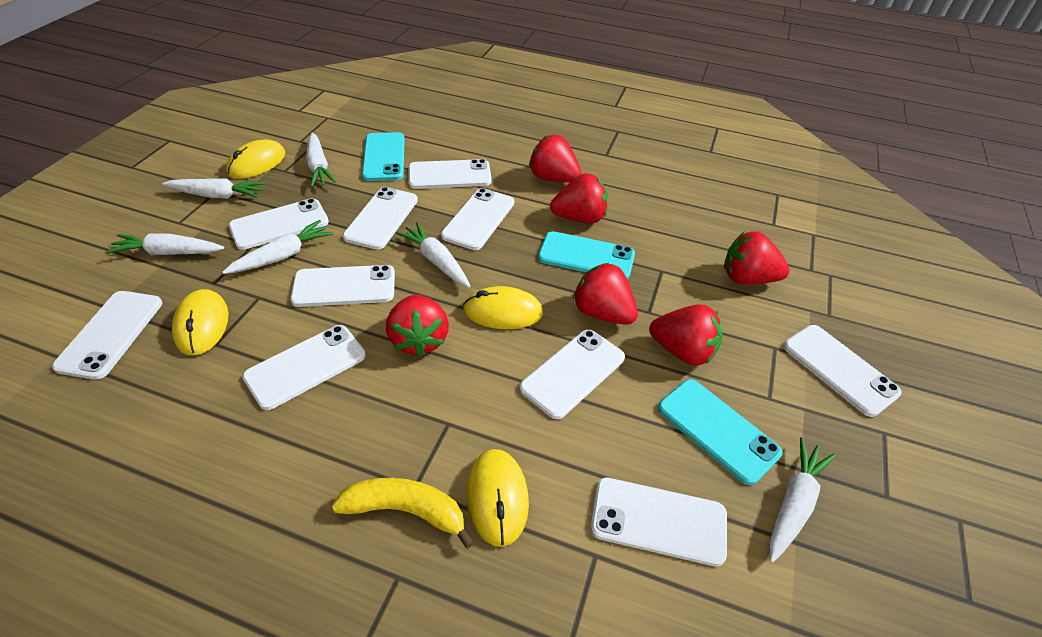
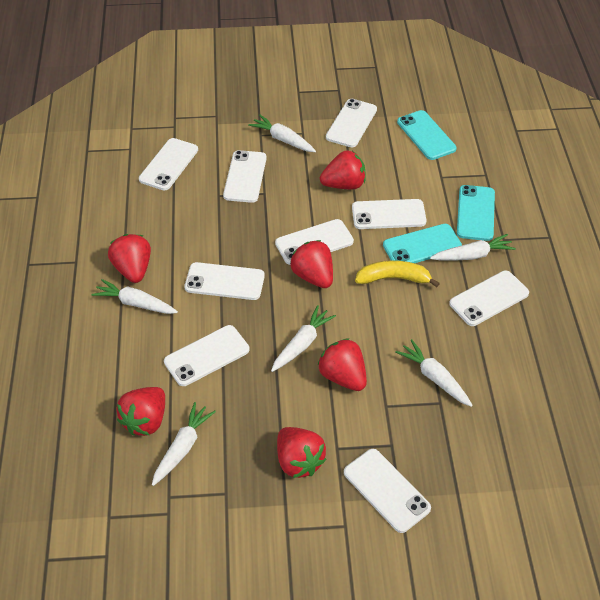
white phone: 10 -> 9
yellow mouse: 4 -> 0

